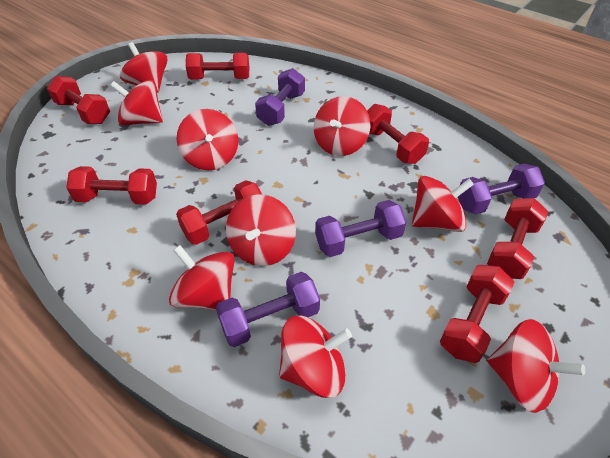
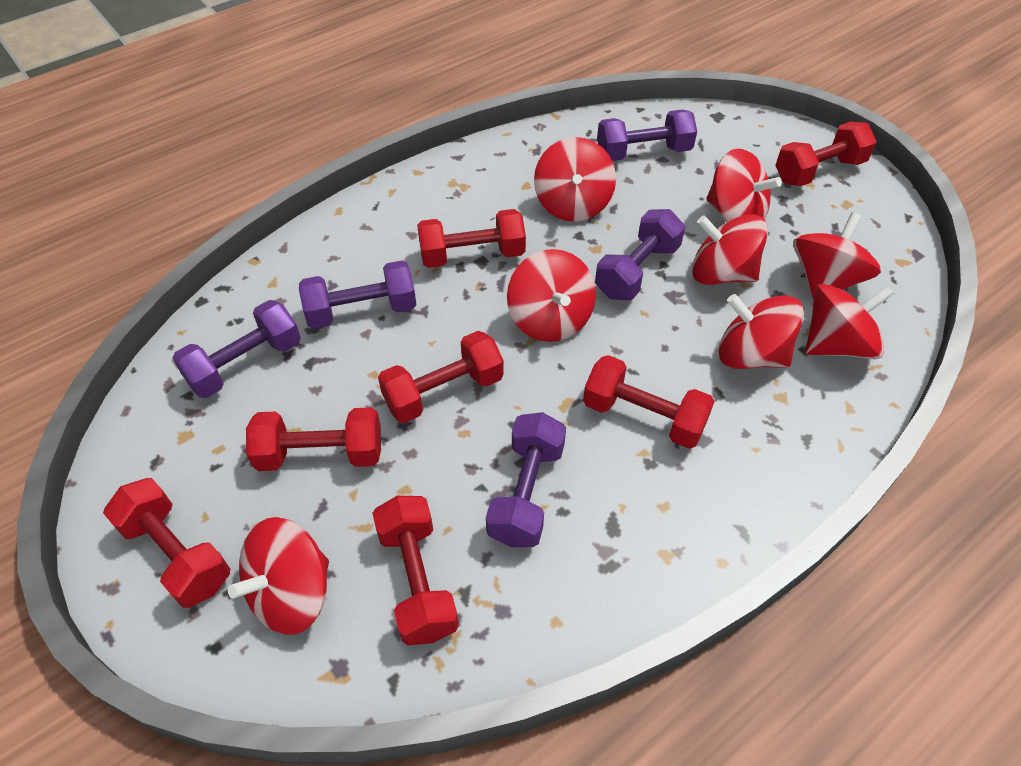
purple dumbbell: 4 -> 5
red spinning top: 9 -> 8

